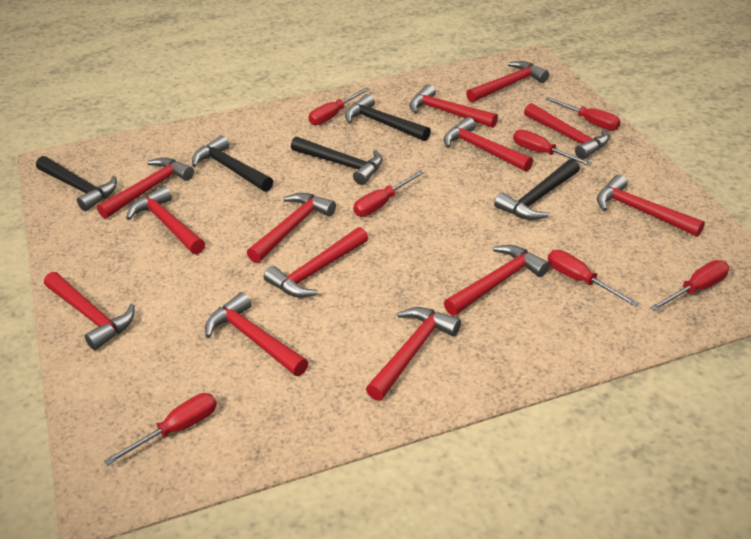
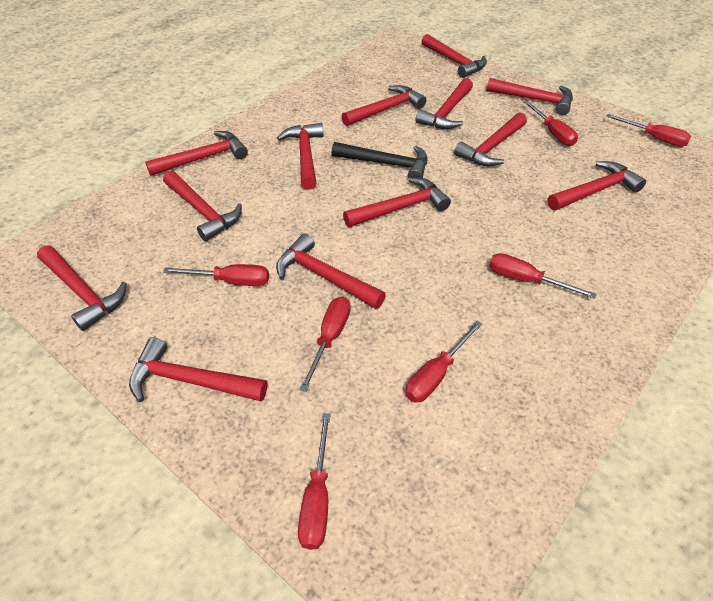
black hammer: 5 -> 1

